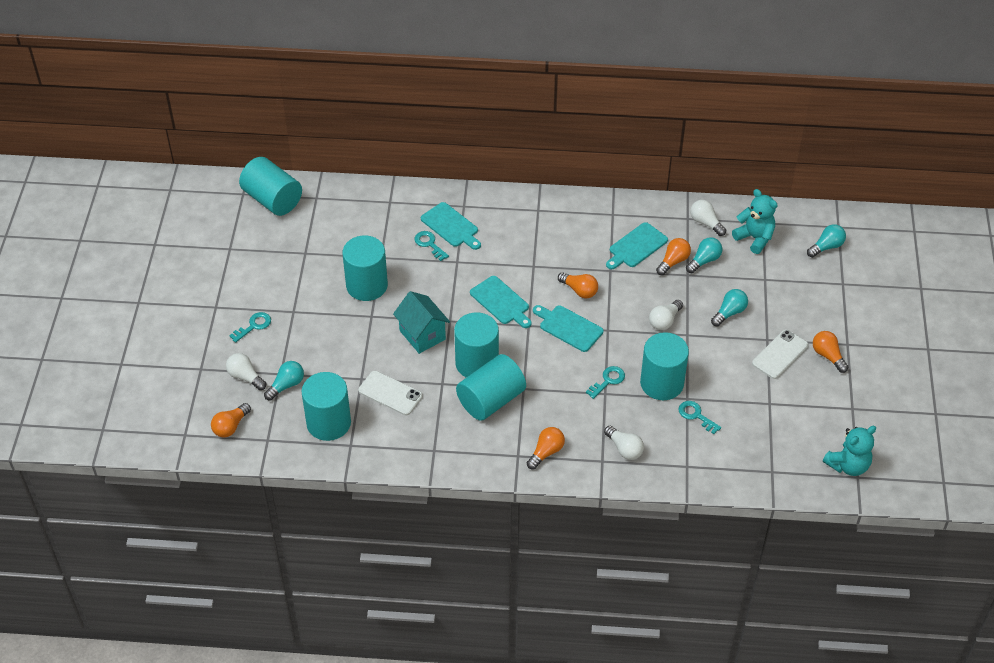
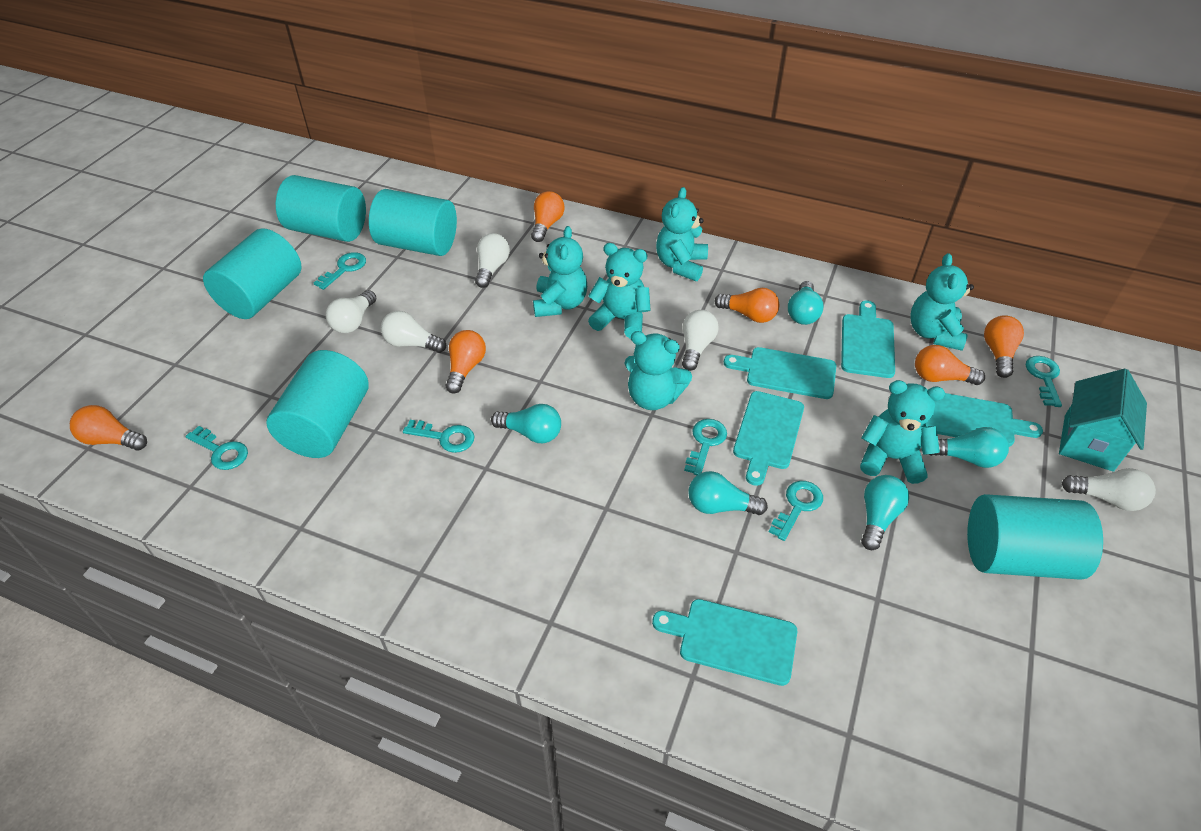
orange light bulb: 5 -> 6
turquoise cutting board: 4 -> 5
turquoise cylinder: 6 -> 5
turquoise key: 4 -> 6
turquoise light bulb: 4 -> 5
turquoise teddy bear: 2 -> 6
white light bulb: 4 -> 5
white phone: 2 -> 0

